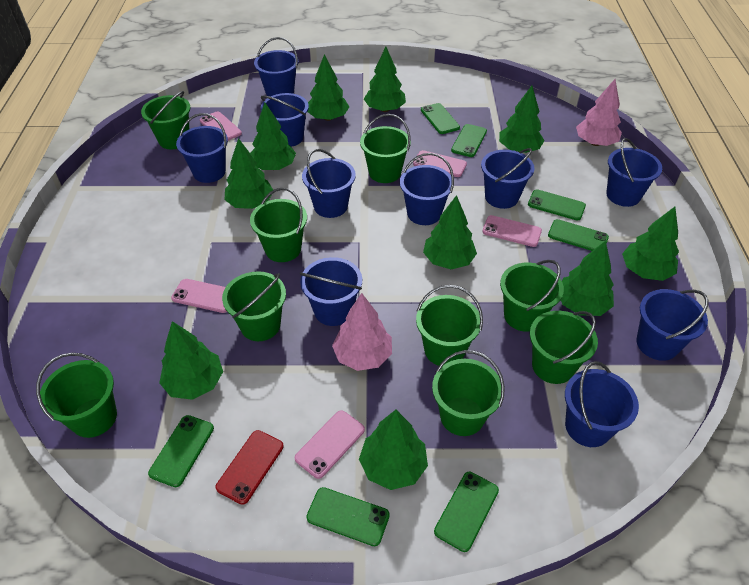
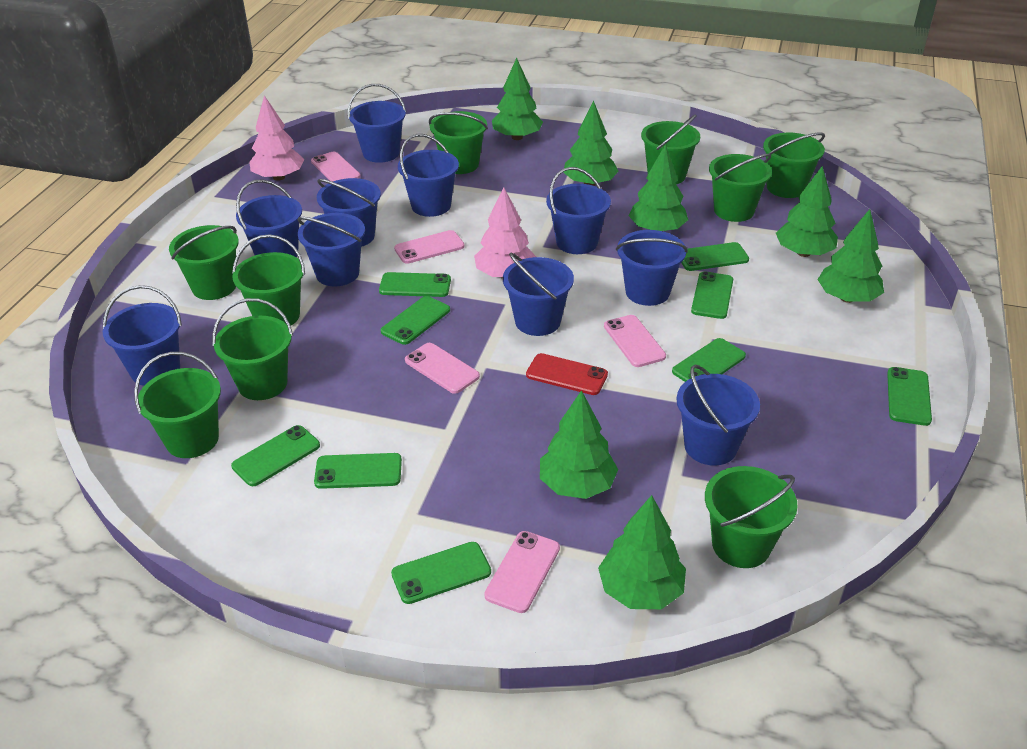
green phone: 7 -> 9
green tree: 10 -> 7

